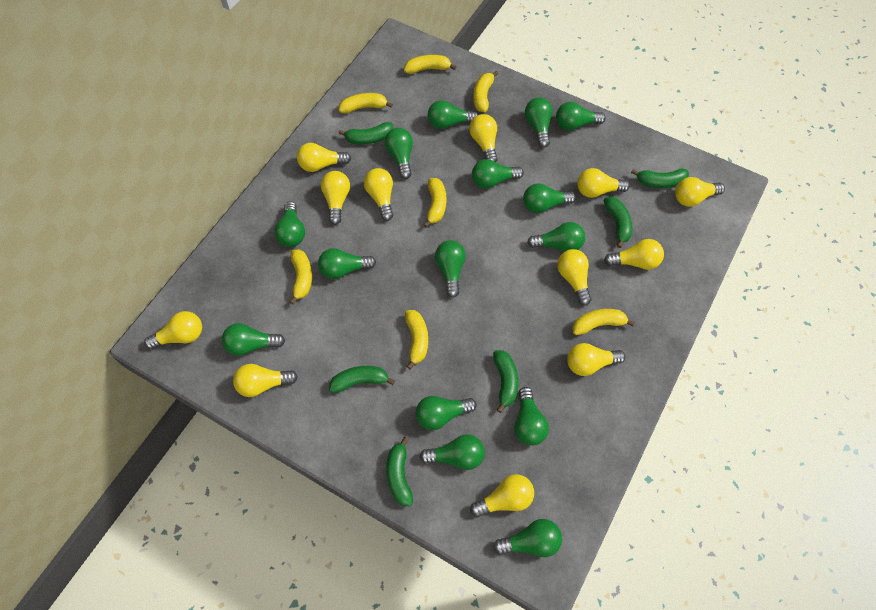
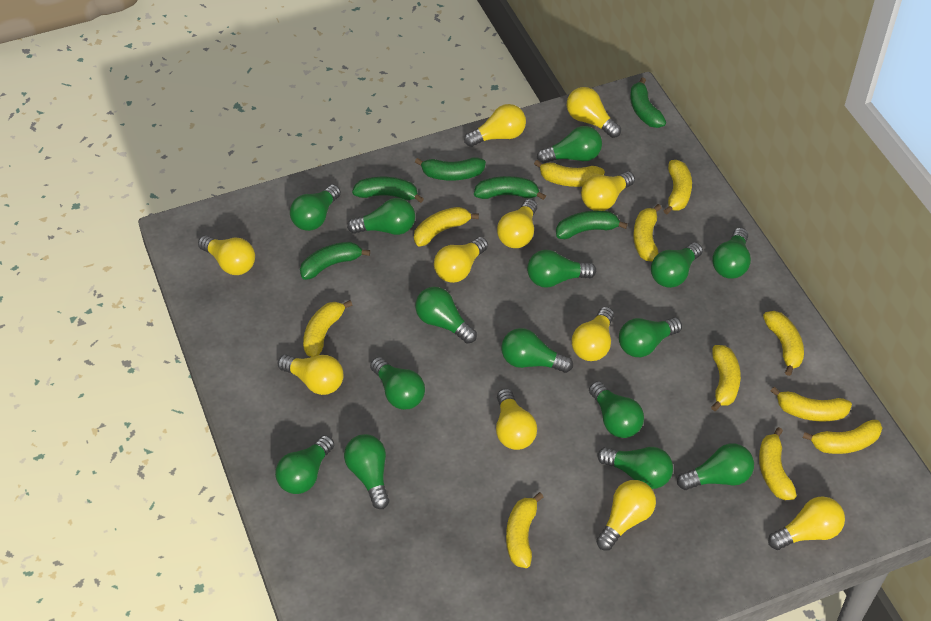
yellow banana: 7 -> 11
yellow light bulb: 12 -> 11

